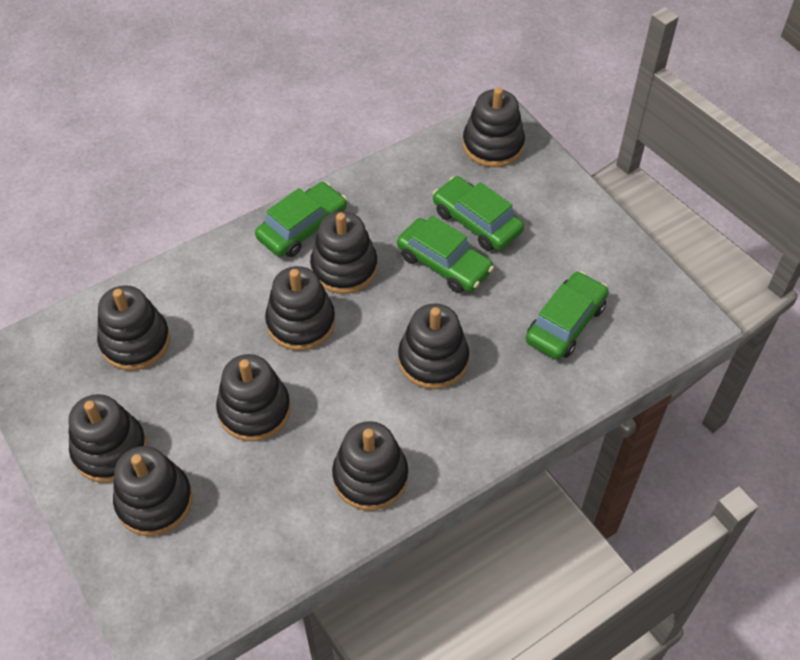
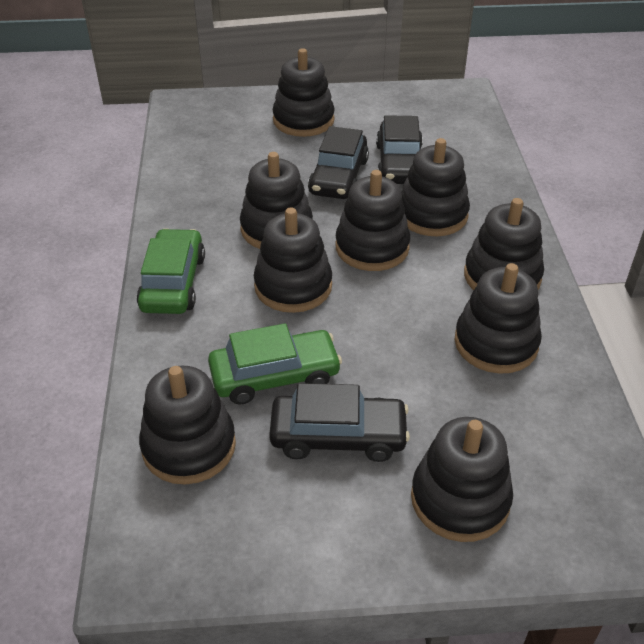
black car: 0 -> 3
green car: 4 -> 2

